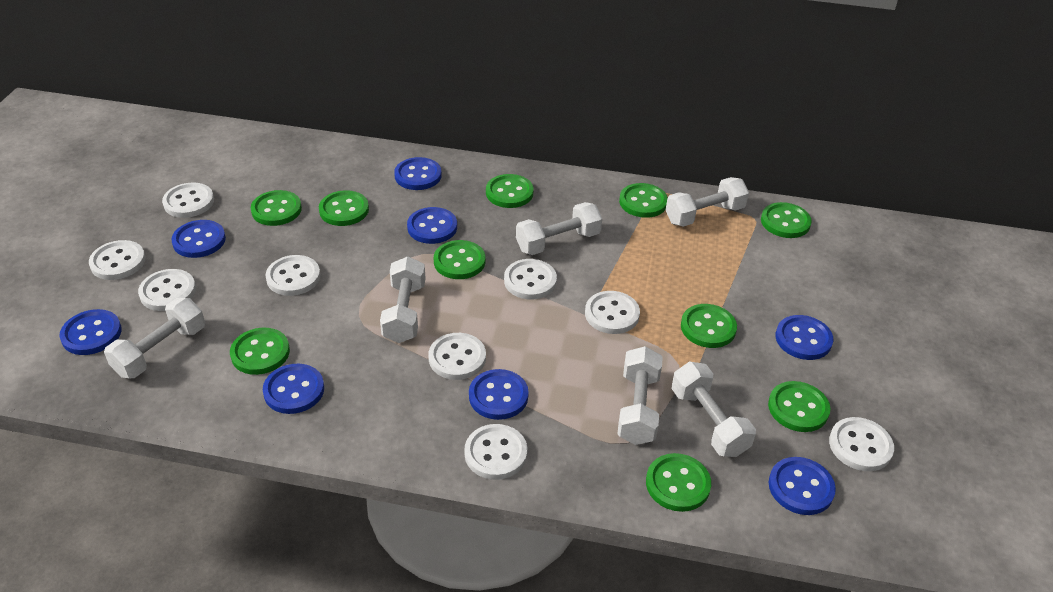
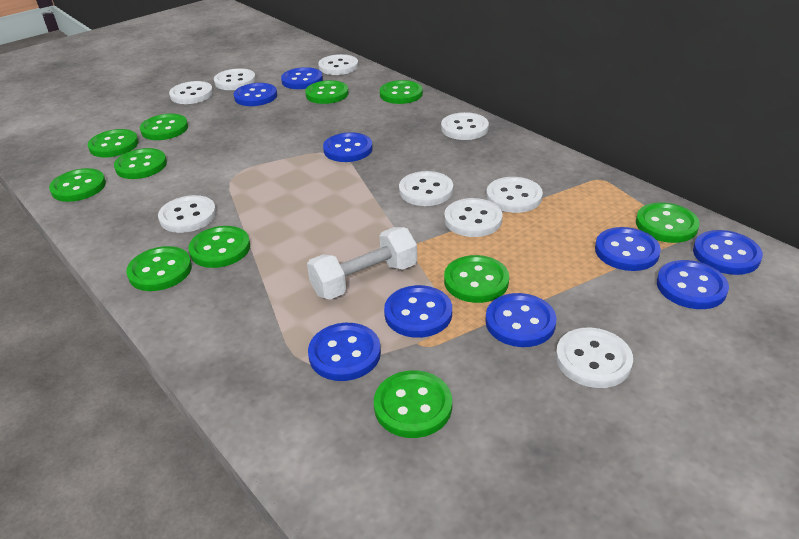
blue button: 8 -> 9
green button: 10 -> 11
white dumbbell: 6 -> 1

